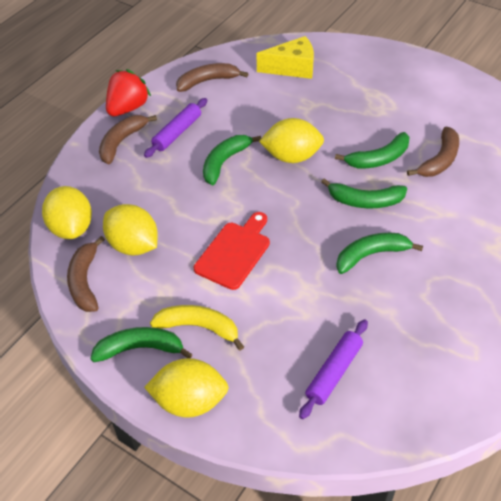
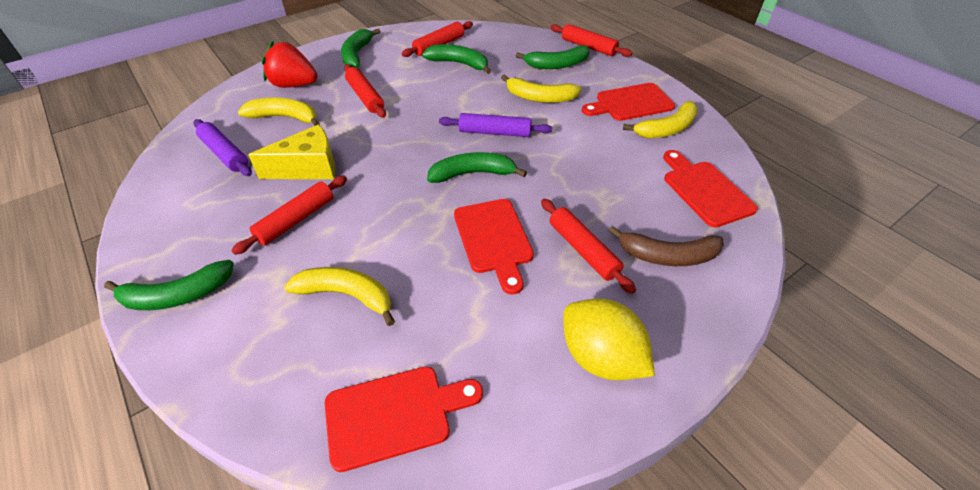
brown banana: 4 -> 1
red cutting board: 1 -> 4
red rolling pin: 0 -> 5
yellow banana: 1 -> 4
yellow lemon: 4 -> 1

